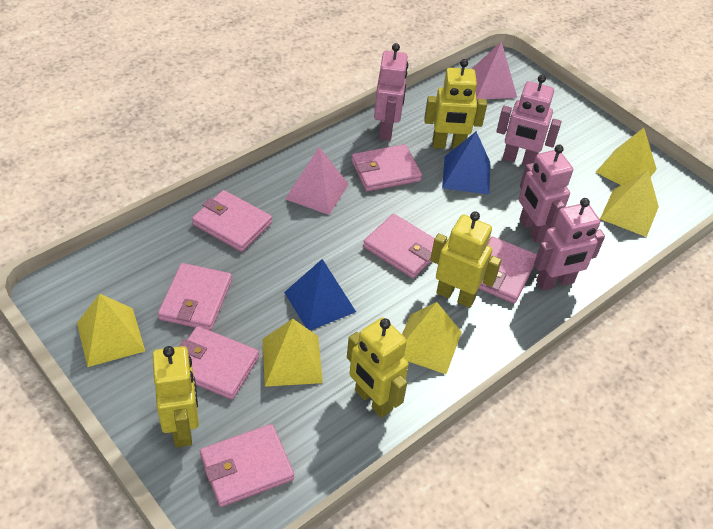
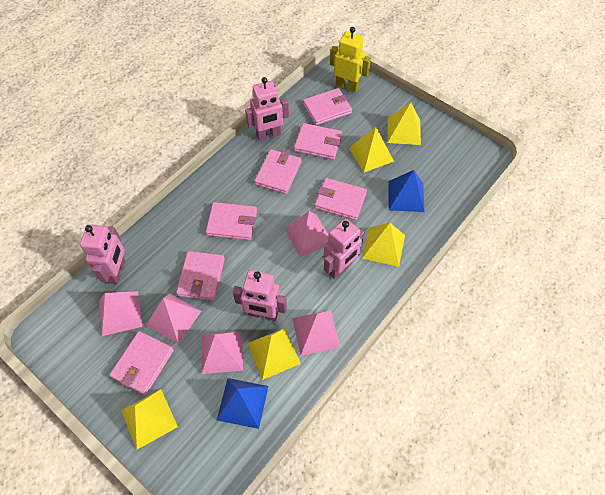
pink pyramid: 2 -> 5
yellow robot: 4 -> 1

